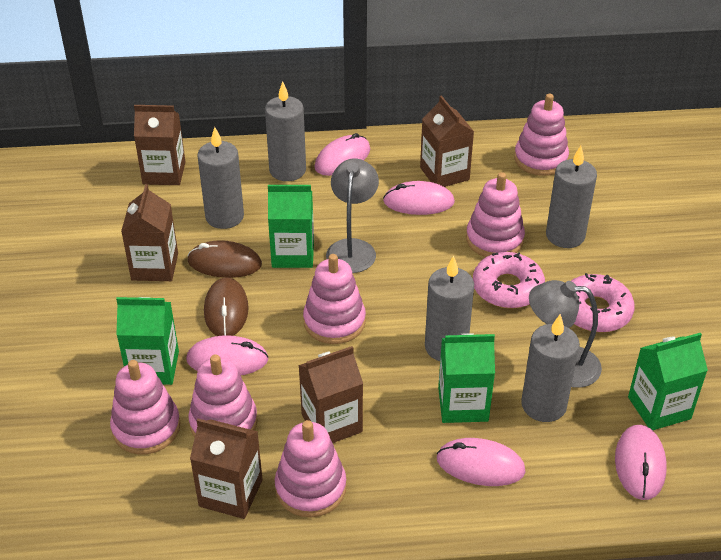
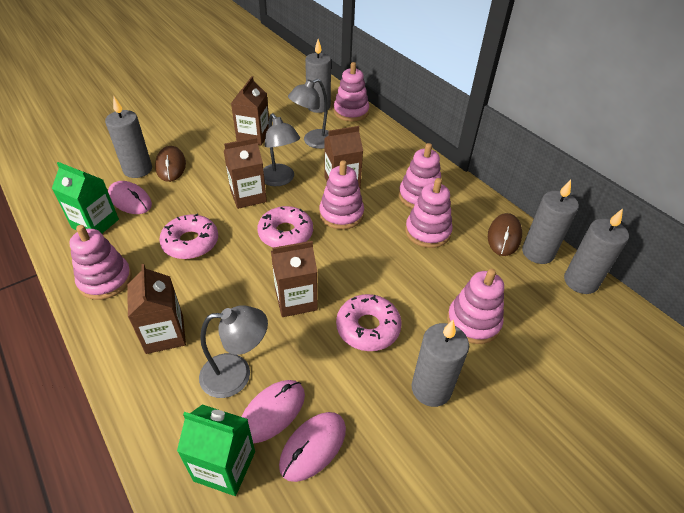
green carton: 4 -> 2
grey lamp: 2 -> 3
pink donut: 2 -> 3
pink mouse: 5 -> 3

